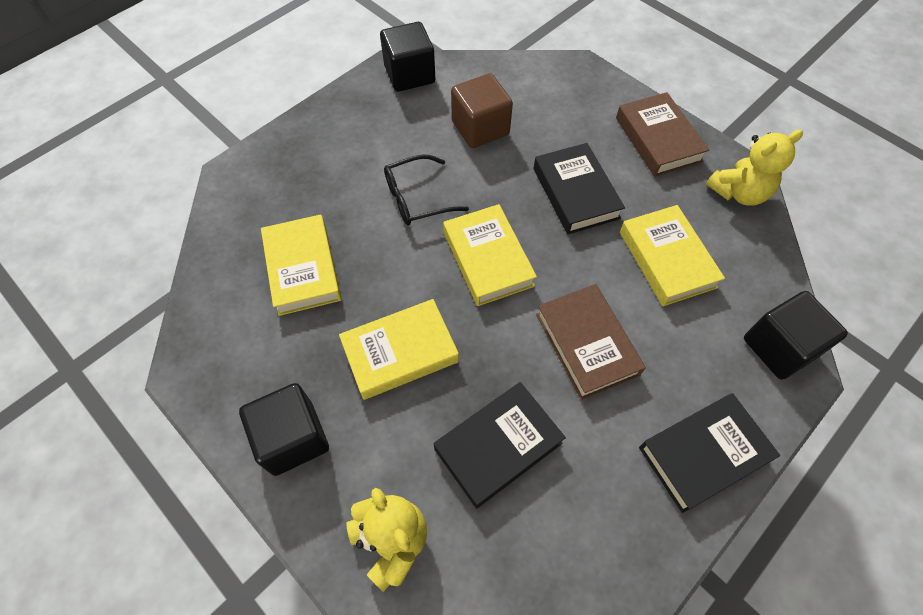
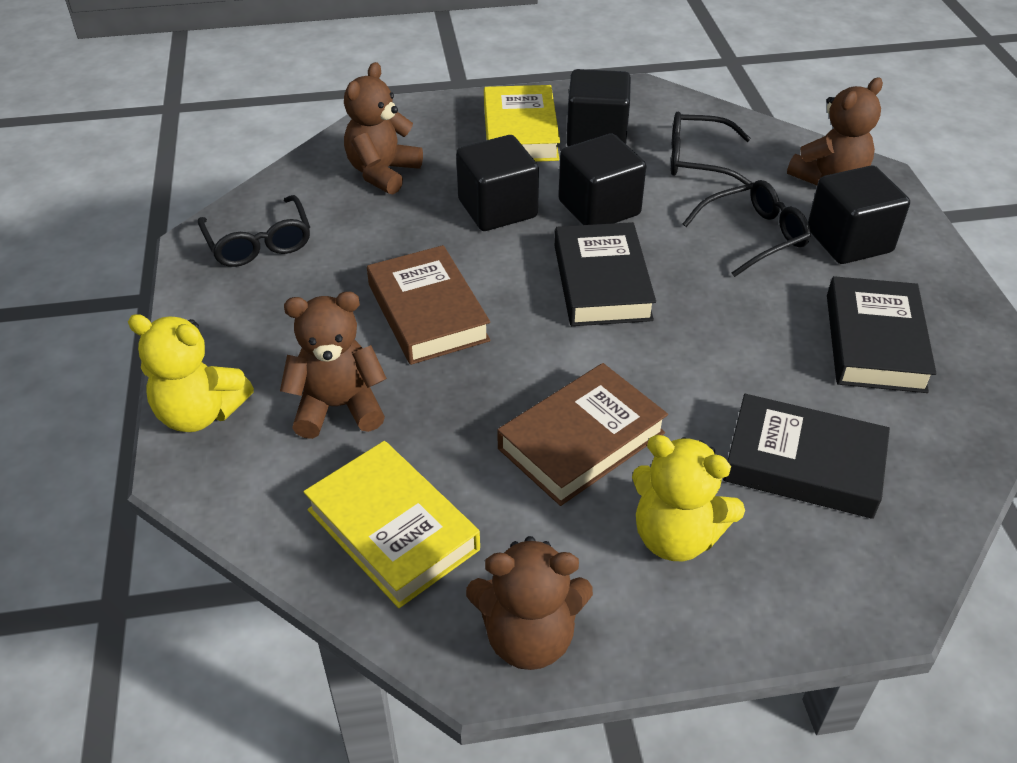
black cube: 3 -> 4
black glasses: 1 -> 3
brown cube: 1 -> 0
brown teddy bear: 0 -> 4
yellow book: 4 -> 2

